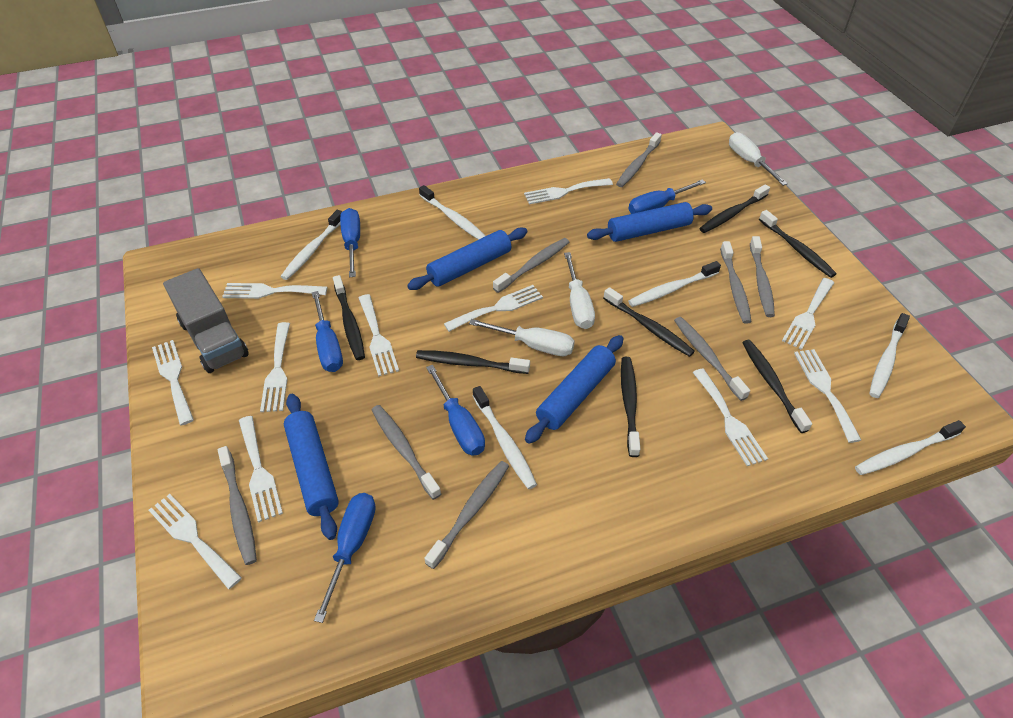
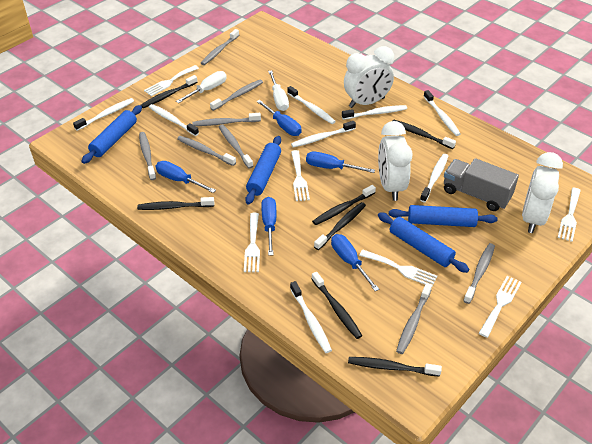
white clock: 0 -> 3
white fork: 11 -> 6
white screwdriver: 3 -> 2
white toothbrush: 6 -> 8

